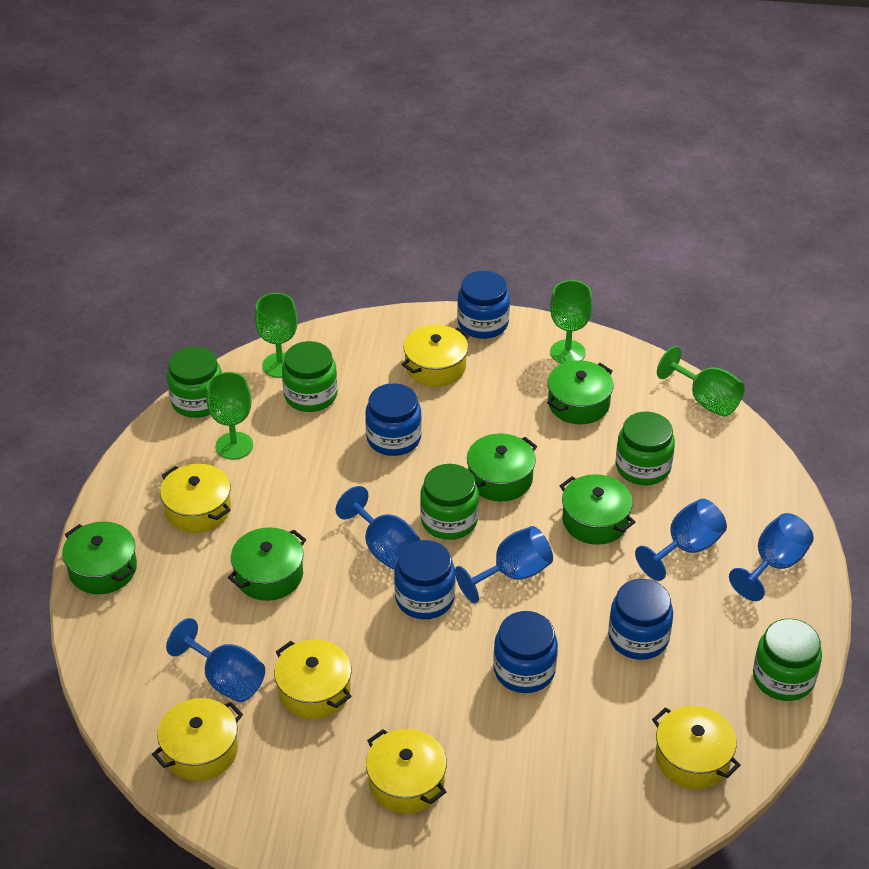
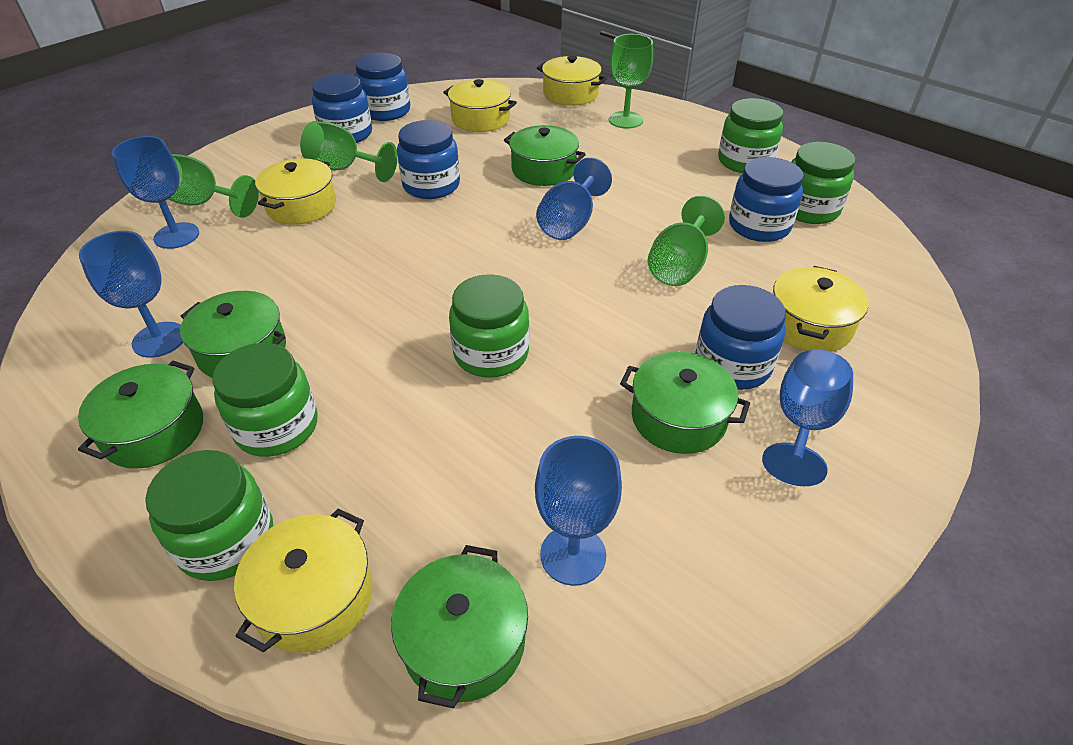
yellow pot: 6 -> 5

